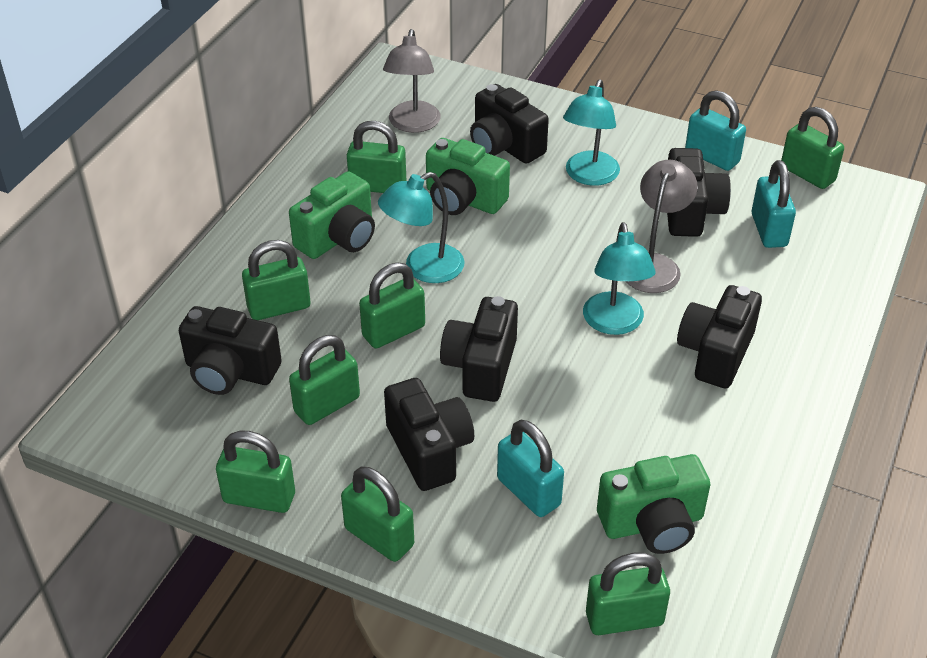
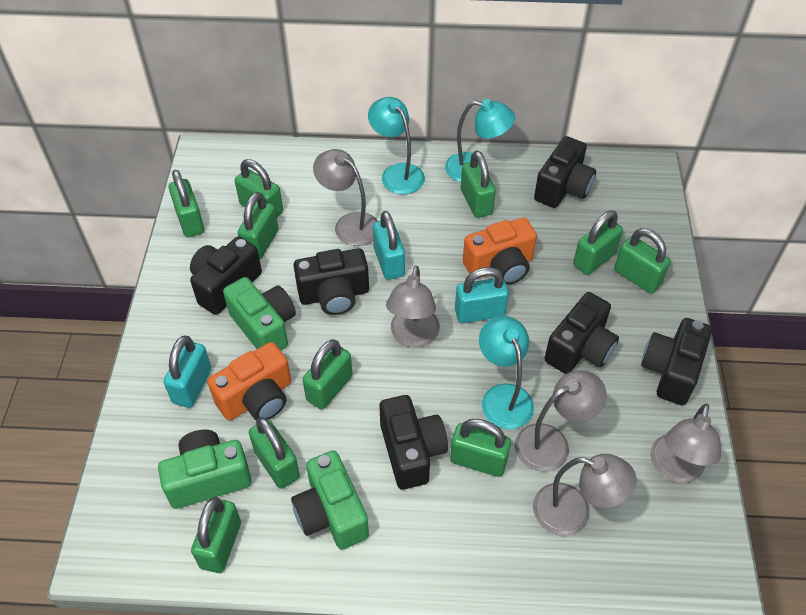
green padlock: 8 -> 10
grey lamp: 2 -> 5
orange camera: 0 -> 2

